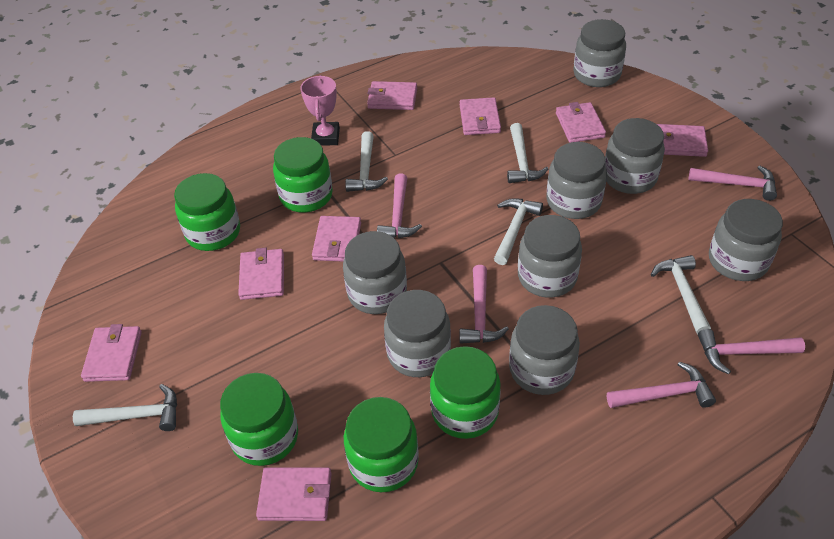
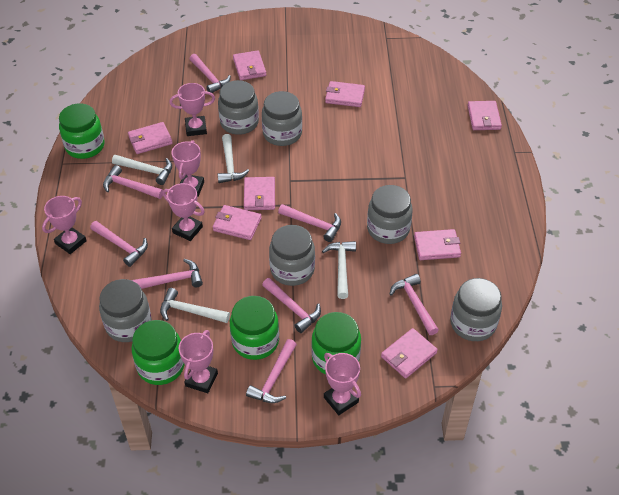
green jar: 5 -> 4
grey jar: 8 -> 6
pink hammer: 5 -> 8
pink trophy: 1 -> 6
white hammer: 5 -> 4

